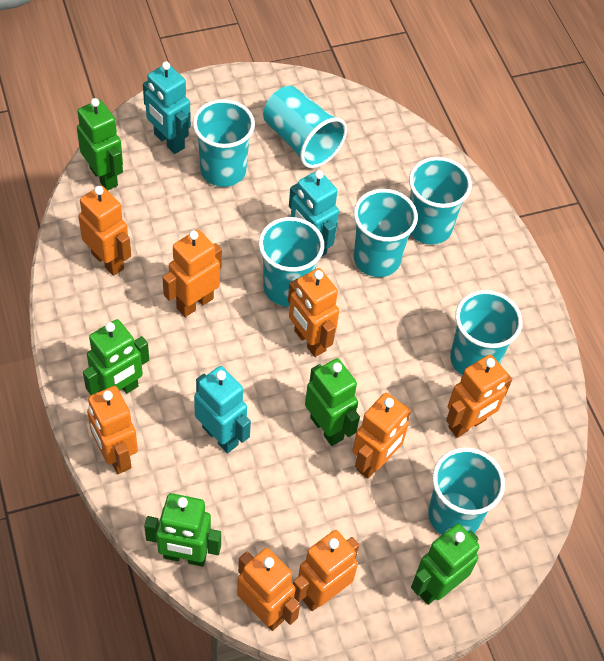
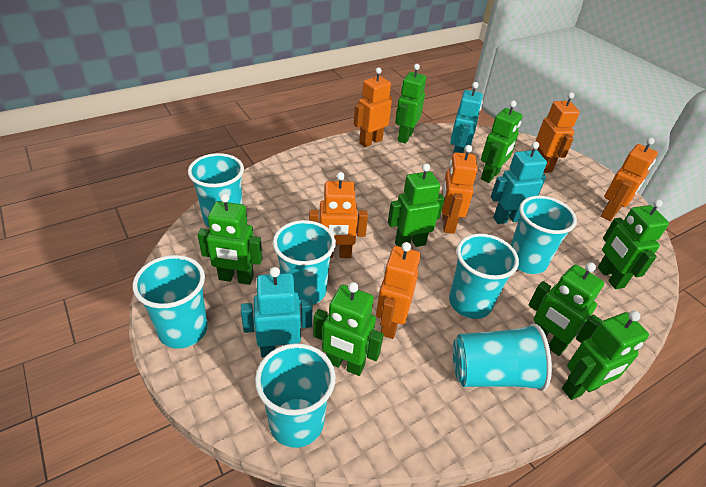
green robot: 5 -> 8
orange robot: 8 -> 6

